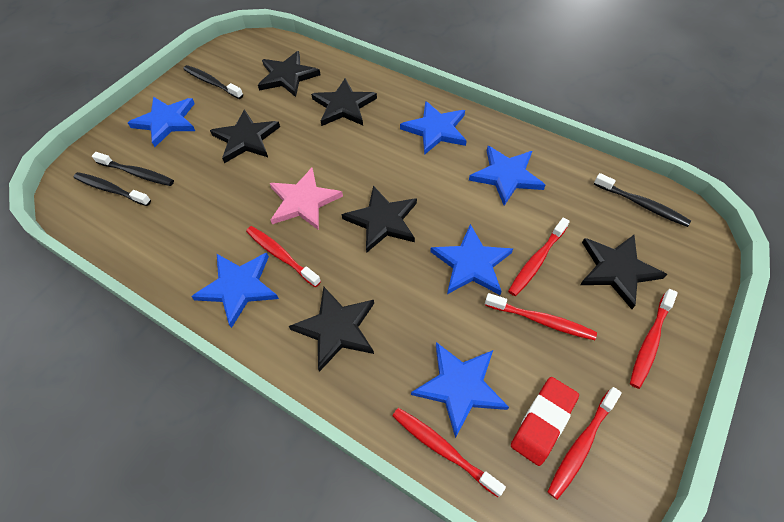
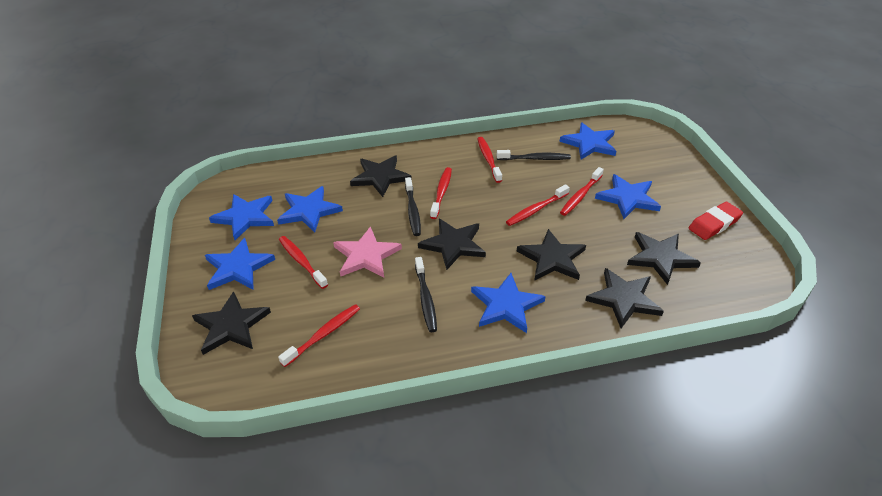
black toothbrush: 4 -> 3

